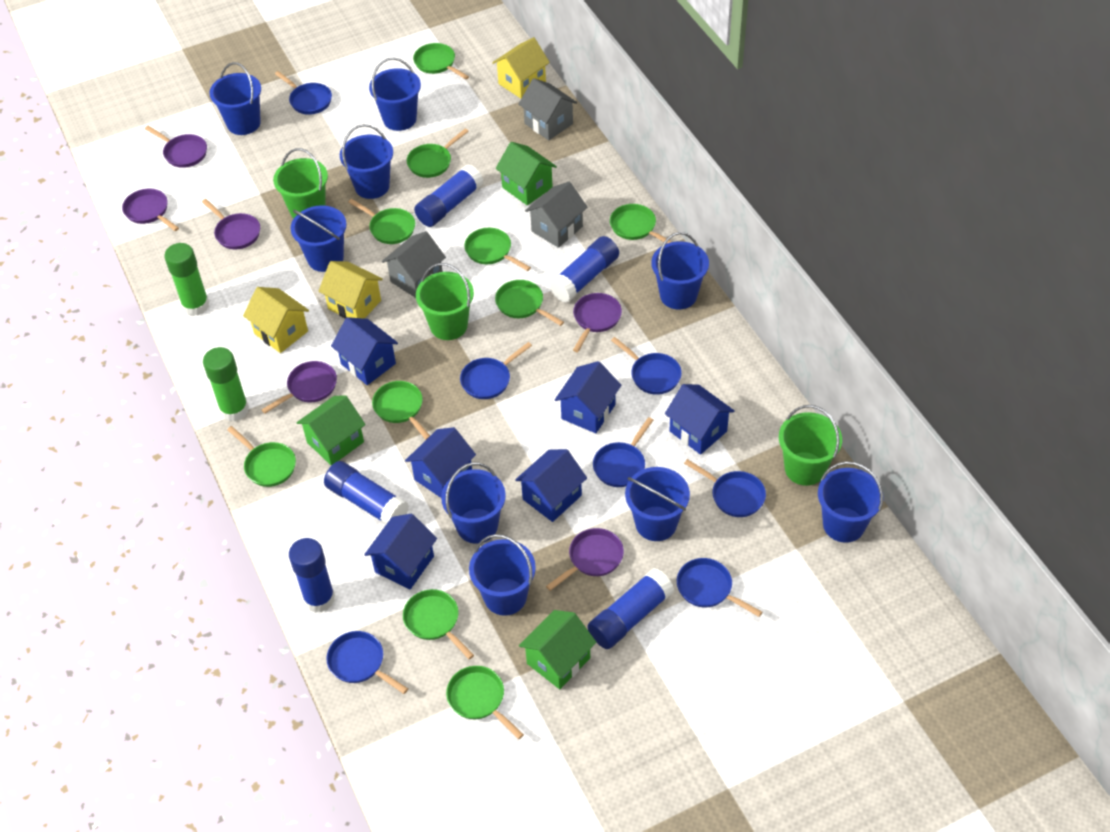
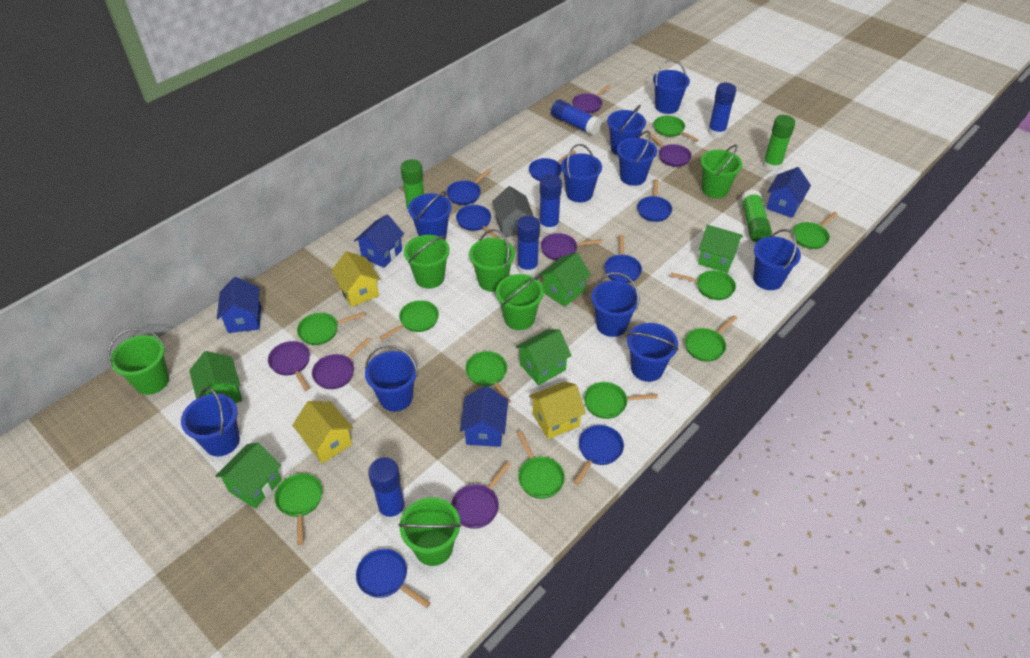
blue bucket: 9 -> 10
blue house: 6 -> 4
green bucket: 3 -> 6
green glue stick: 2 -> 3
green house: 3 -> 5
grey house: 3 -> 1

